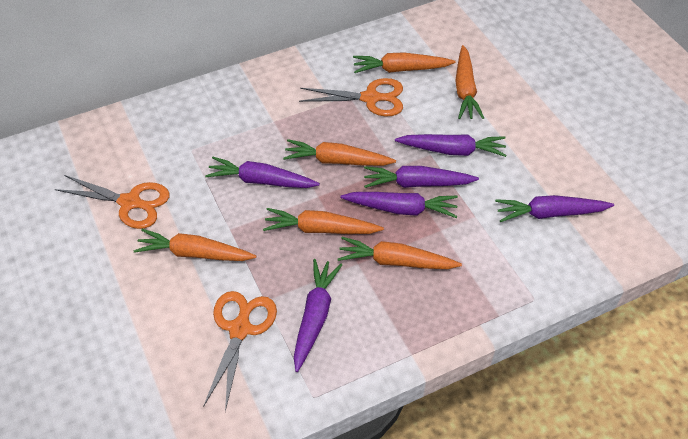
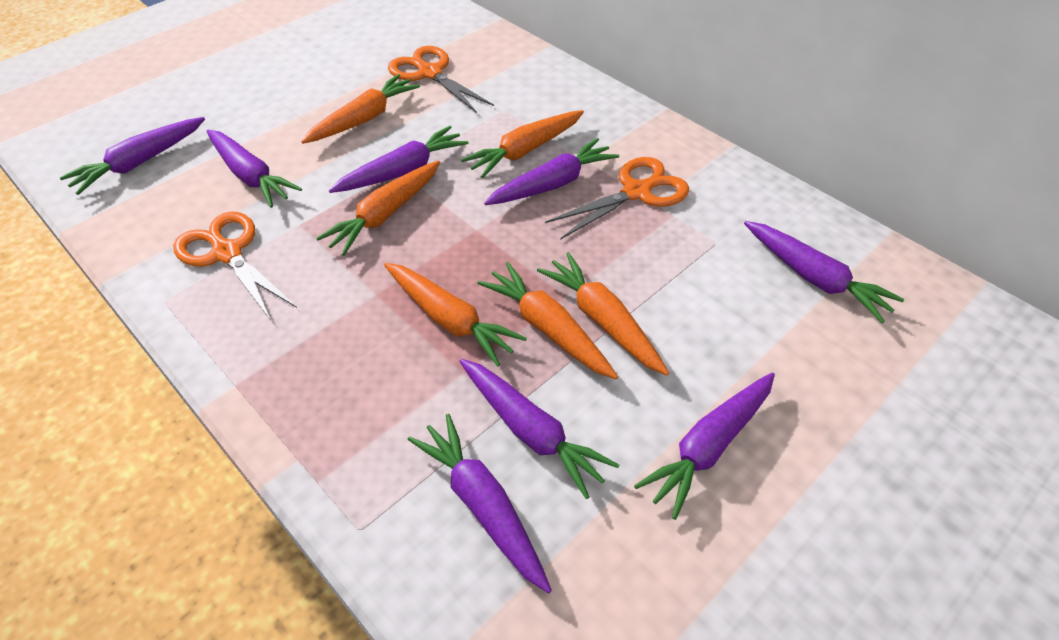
purple carrot: 6 -> 8

